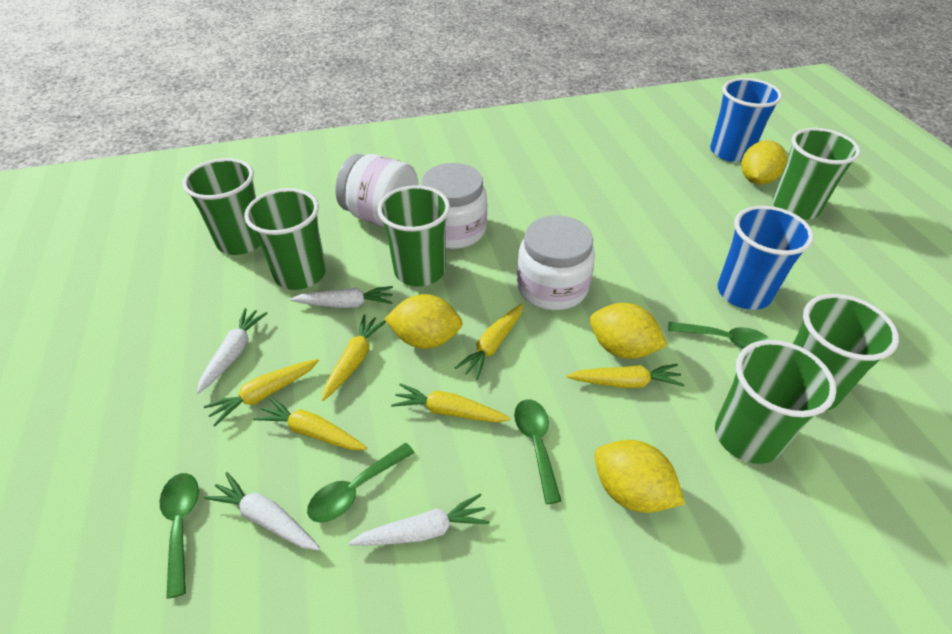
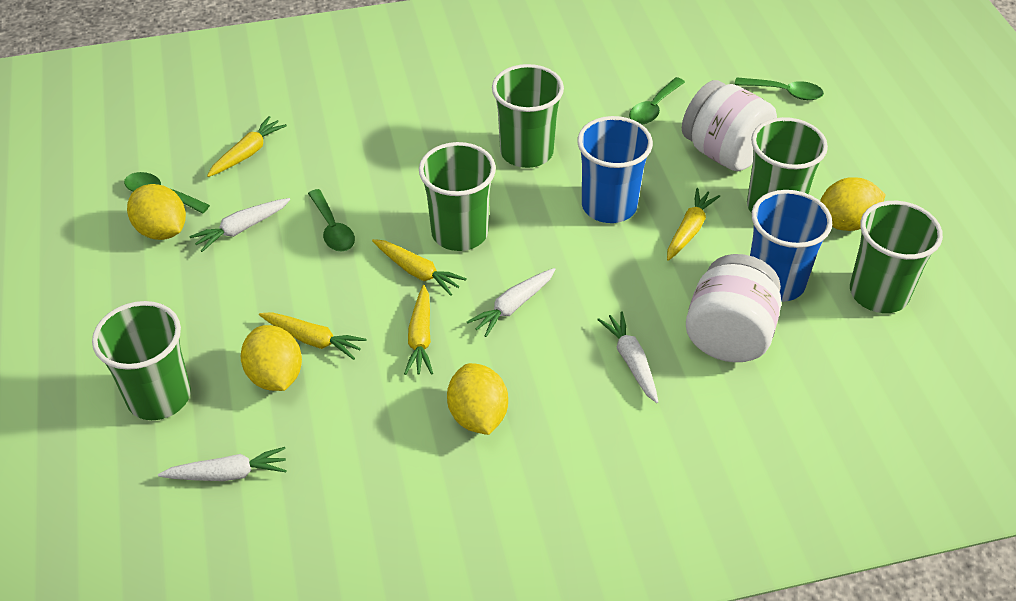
green cup: 6 -> 5
white jar: 3 -> 2
yellow carrot: 6 -> 5

